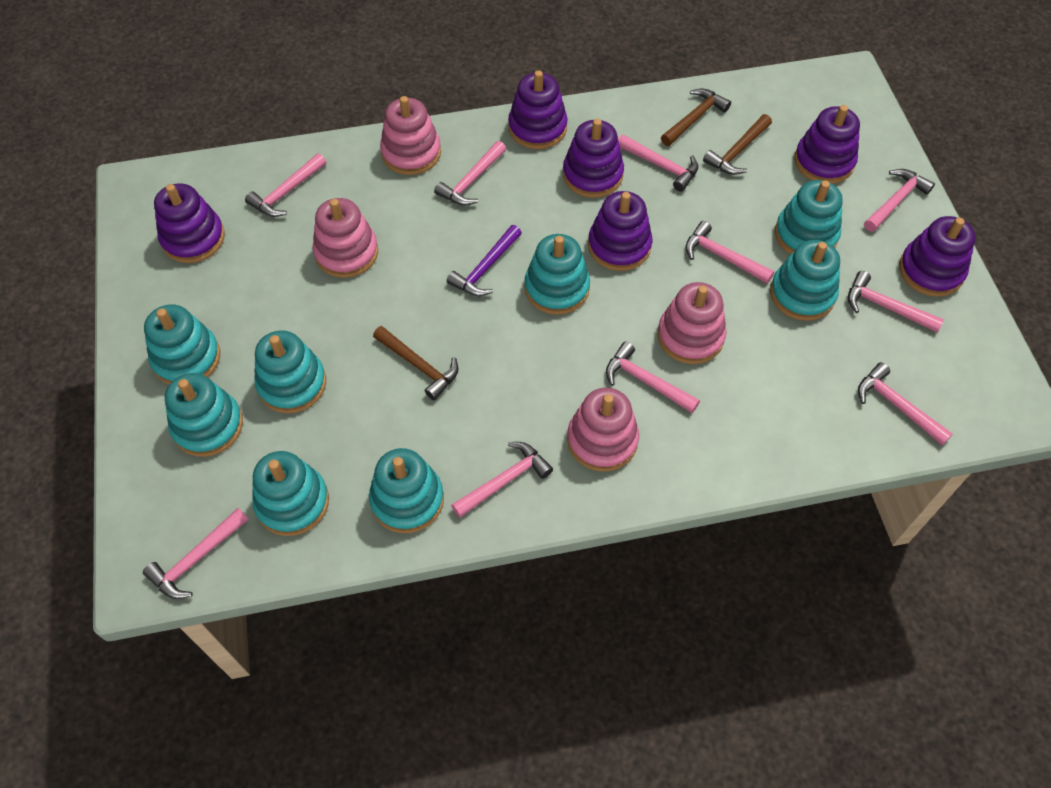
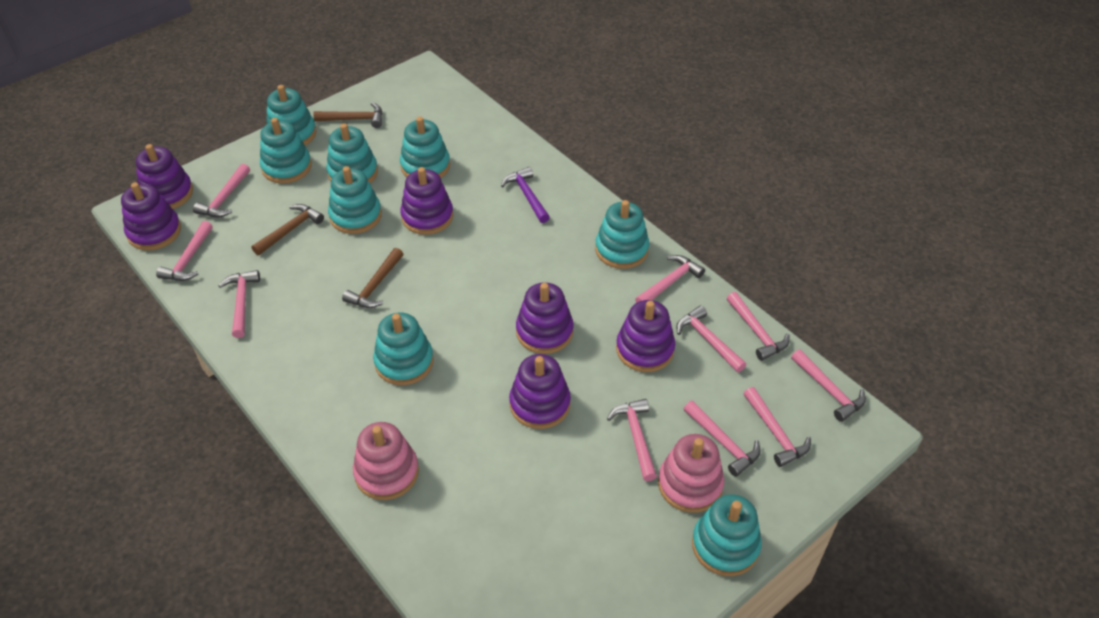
pink stacking toy: 4 -> 2

